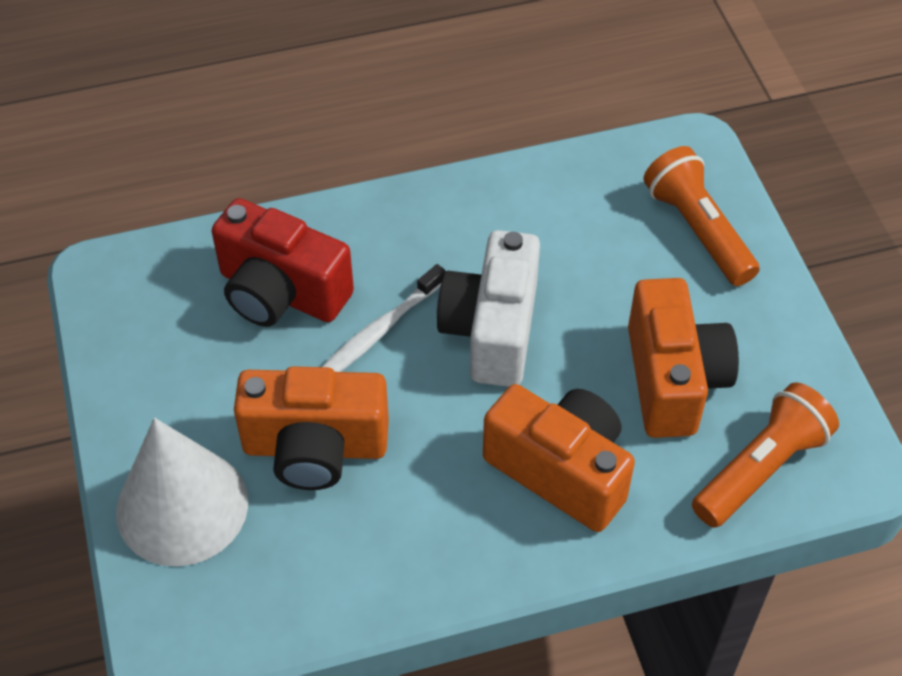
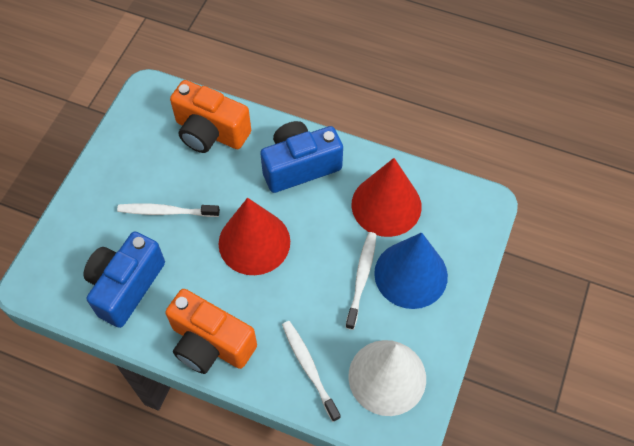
blue camera: 0 -> 2
blue cone: 0 -> 1
orange camera: 3 -> 2
orange flashlight: 2 -> 0
red camera: 1 -> 0
red cone: 0 -> 2
white camera: 1 -> 0
white toothbrush: 1 -> 3

